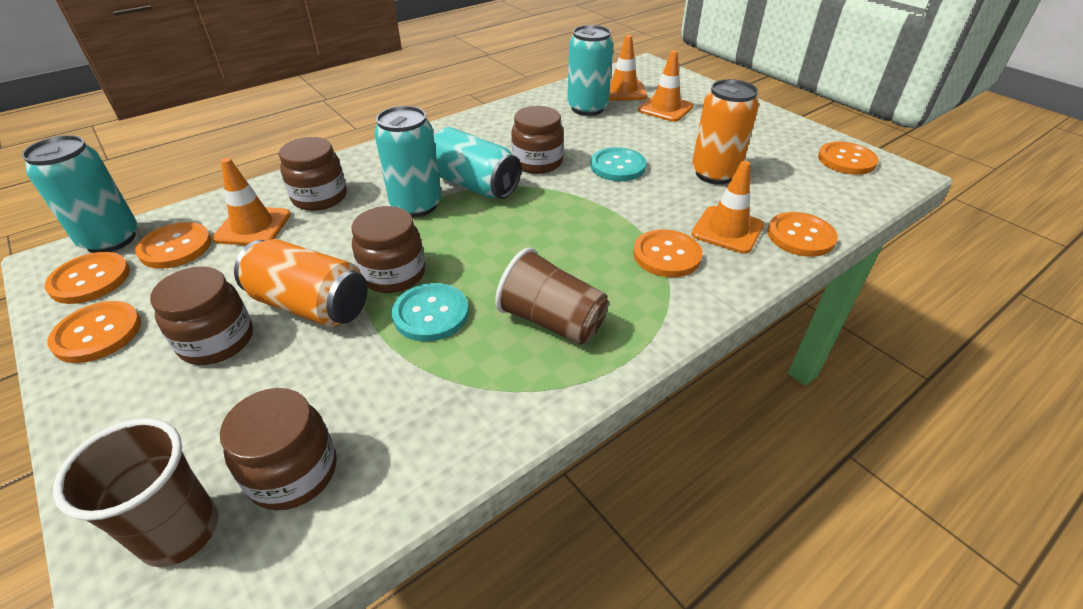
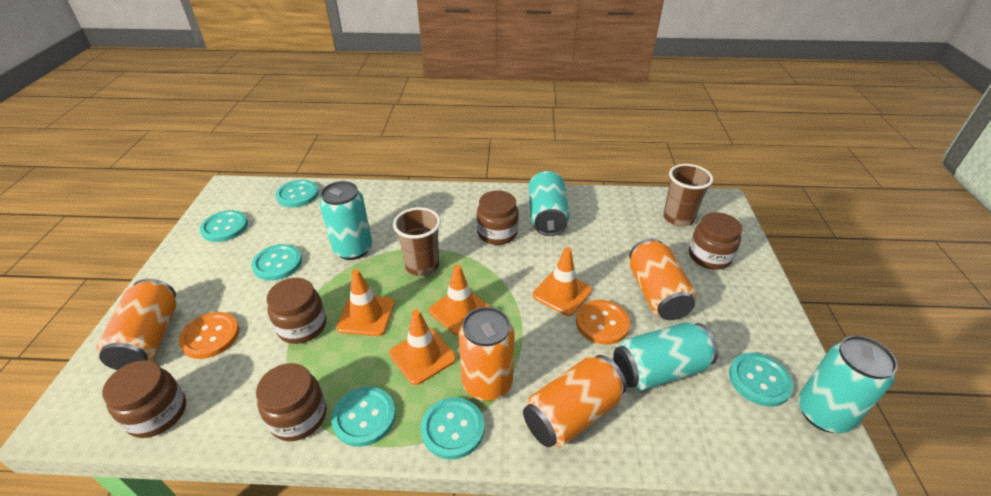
orange button: 6 -> 2
orange can: 2 -> 4
turquoise button: 2 -> 6

